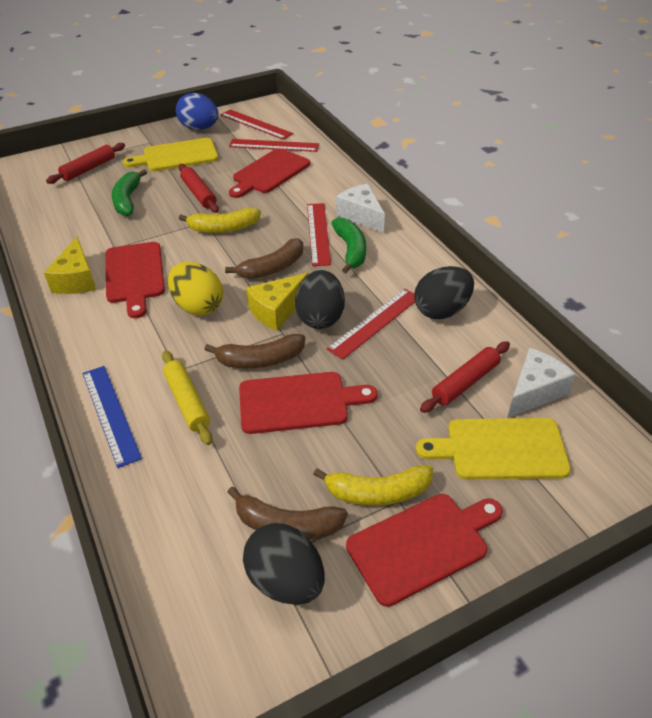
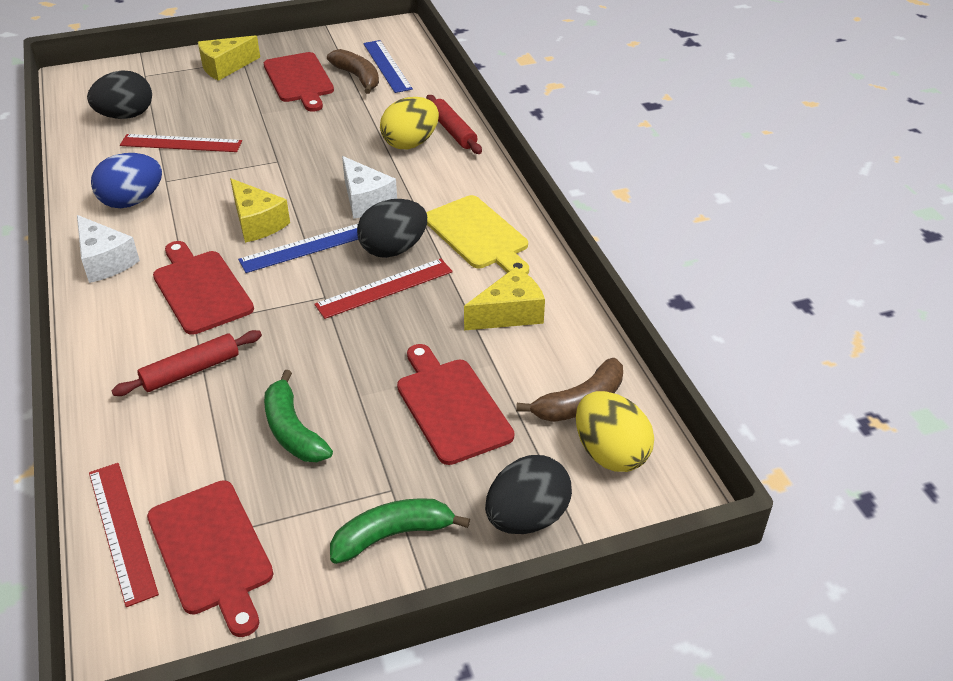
blue ruler: 1 -> 2
brown banana: 3 -> 2
red rolling pin: 3 -> 2
red ruler: 4 -> 3
yellow banana: 2 -> 0
yellow cheese: 2 -> 3
yellow cutting board: 2 -> 1
yellow egg: 1 -> 2
yellow rolling pin: 1 -> 0

